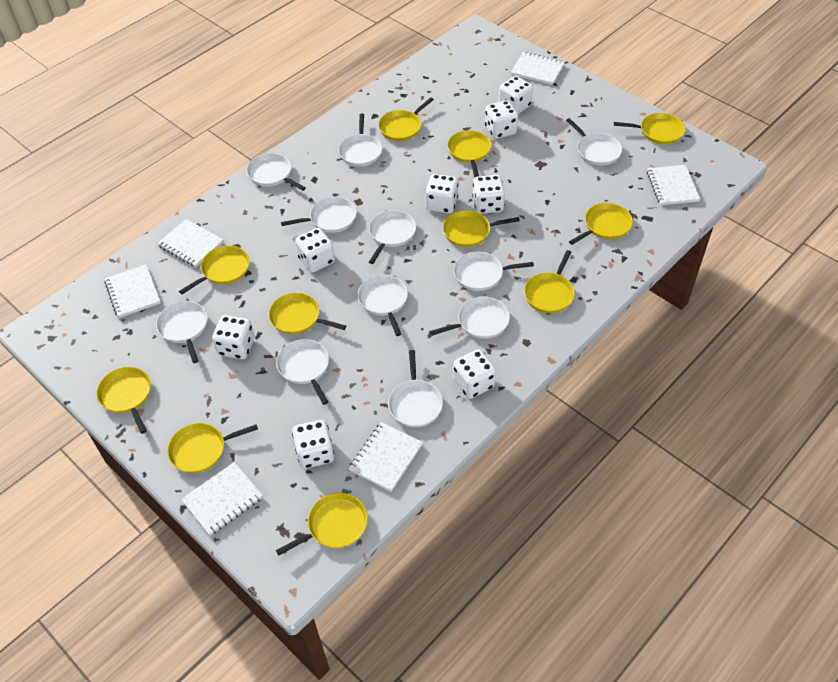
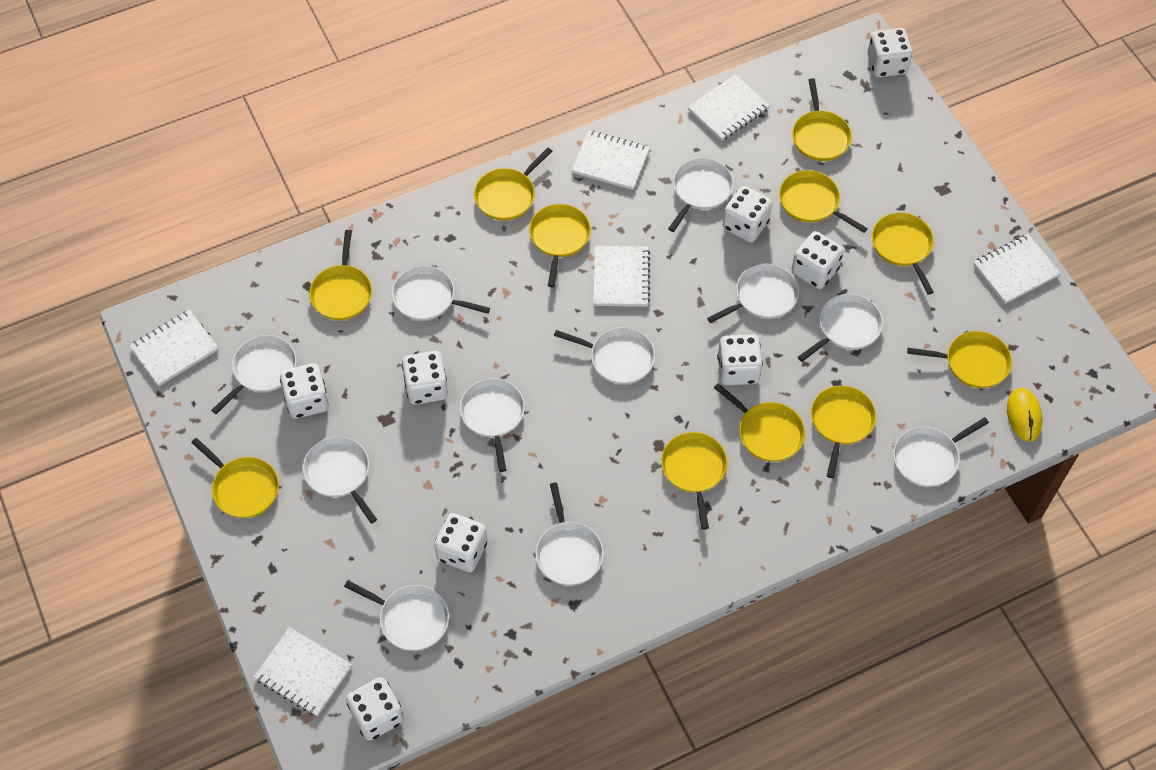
yellow mouse: 0 -> 1

